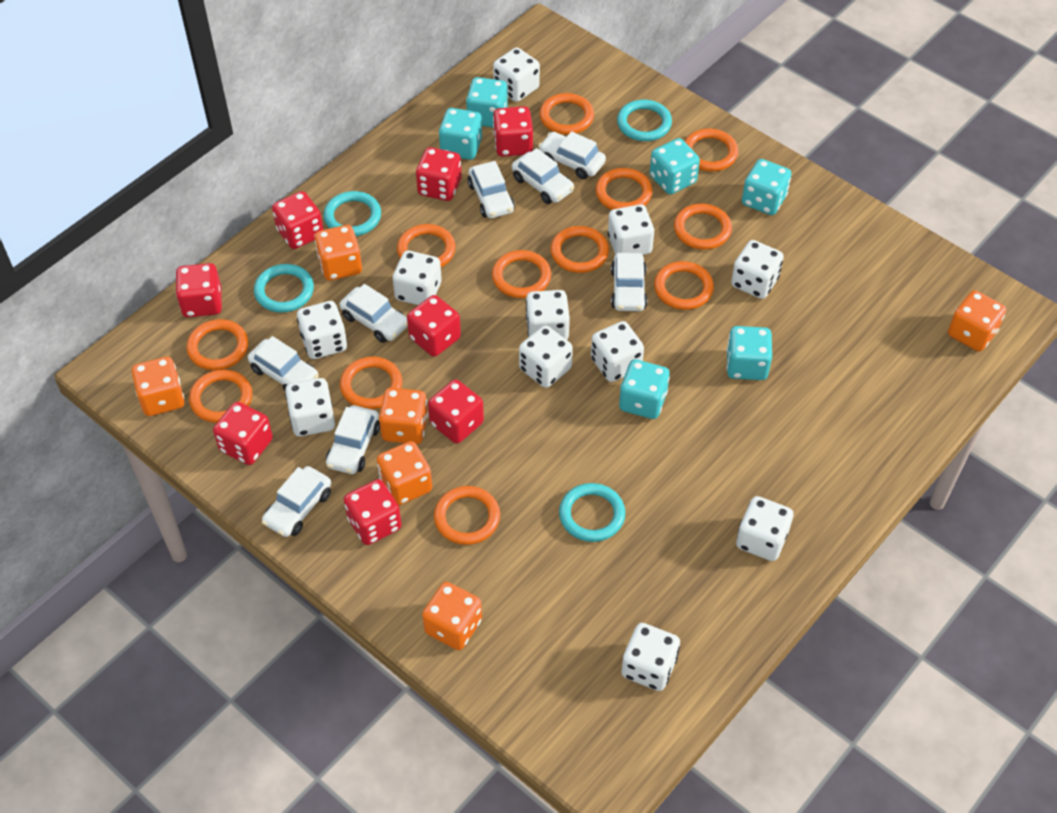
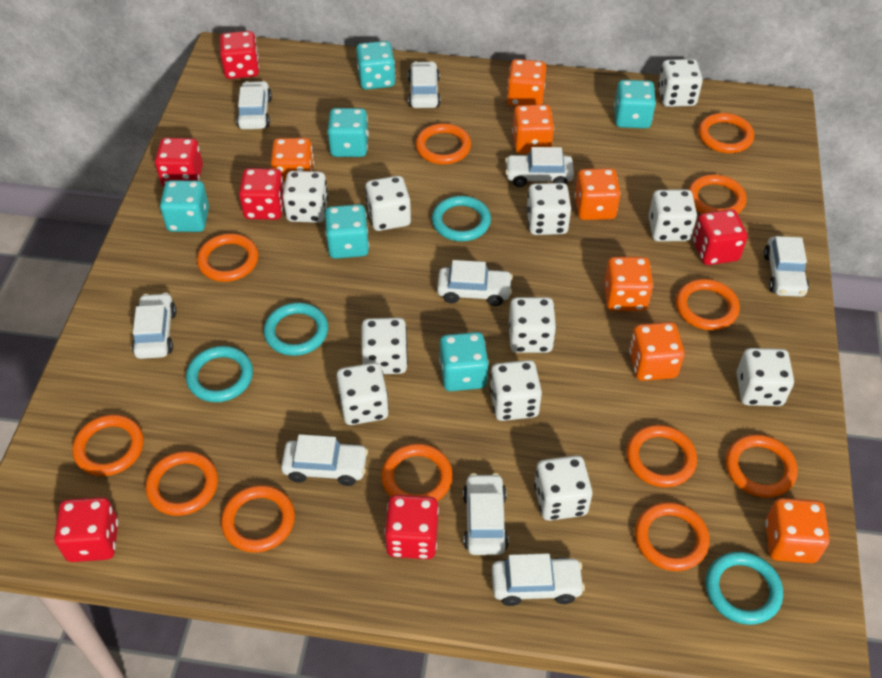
orange dice: 6 -> 7
red dice: 8 -> 6
white car: 8 -> 9

